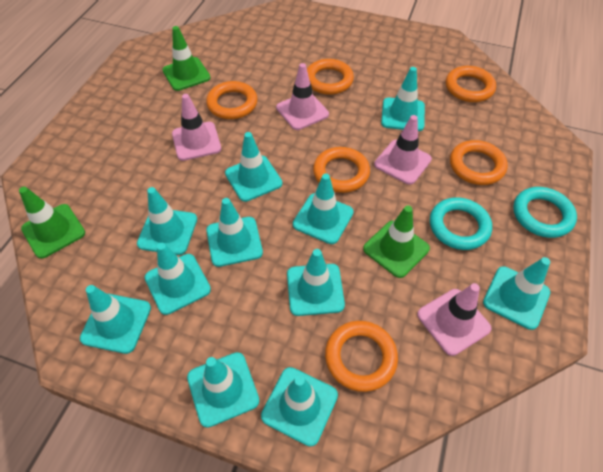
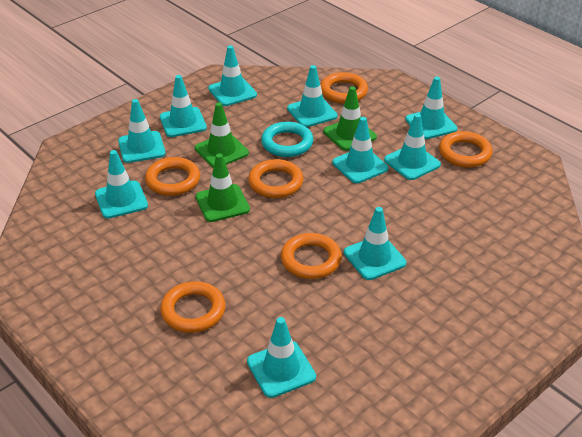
pink traffic cone: 4 -> 0
turquoise ring: 2 -> 1
turquoise traffic cone: 11 -> 10

